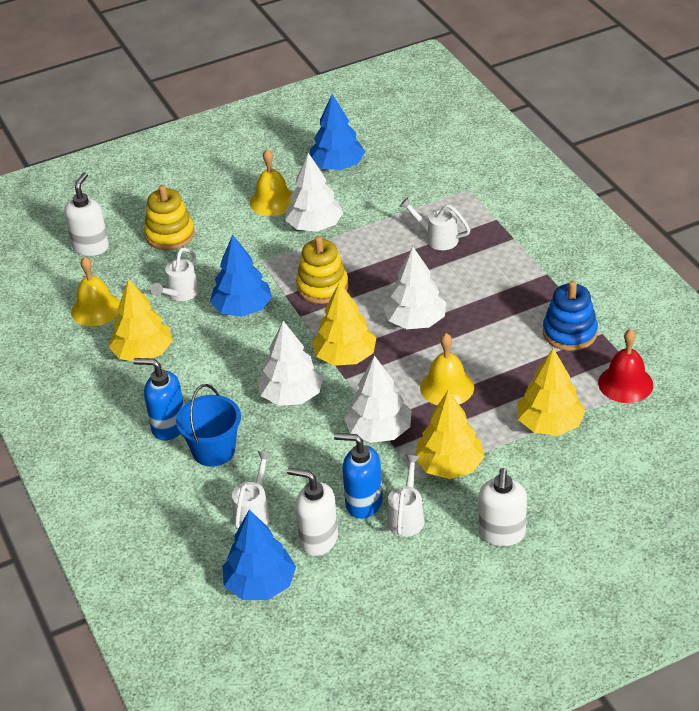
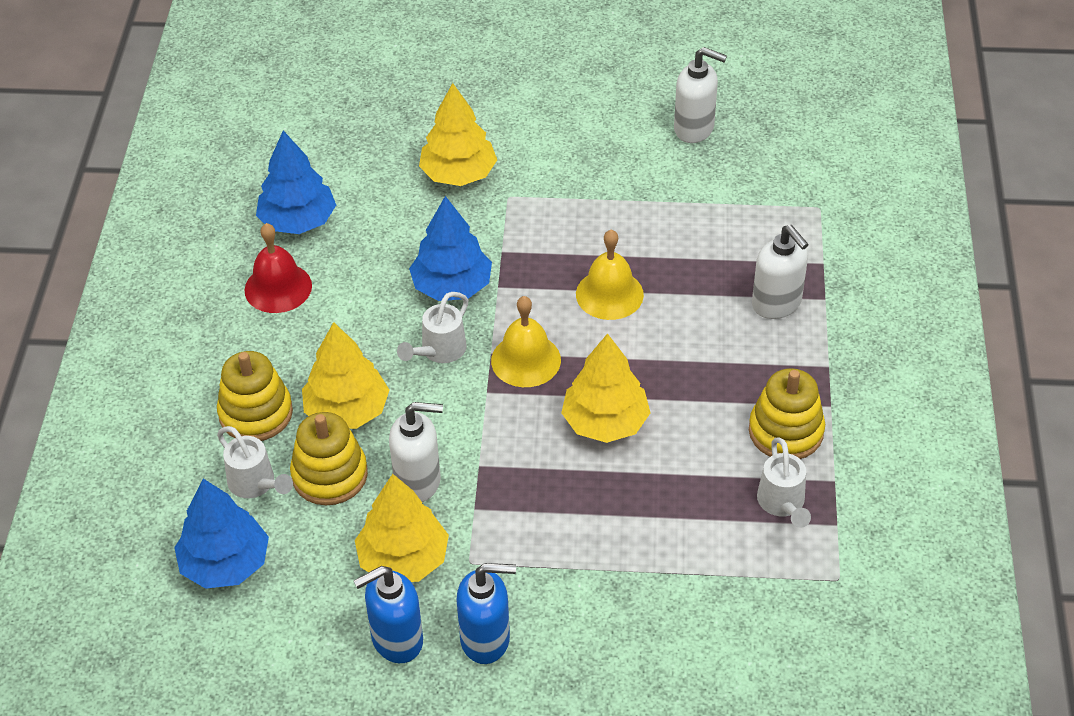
blue bucket: 1 -> 0
blue stacking toy: 1 -> 0
white tree: 4 -> 0
white watering can: 4 -> 3
yellow bell: 3 -> 2
yellow stacking toy: 2 -> 3

